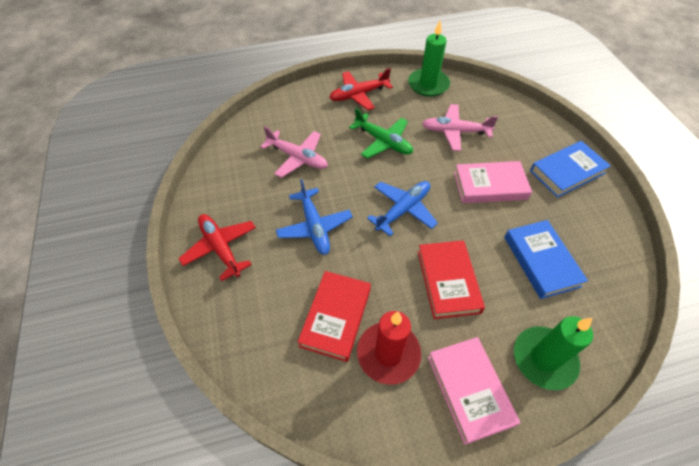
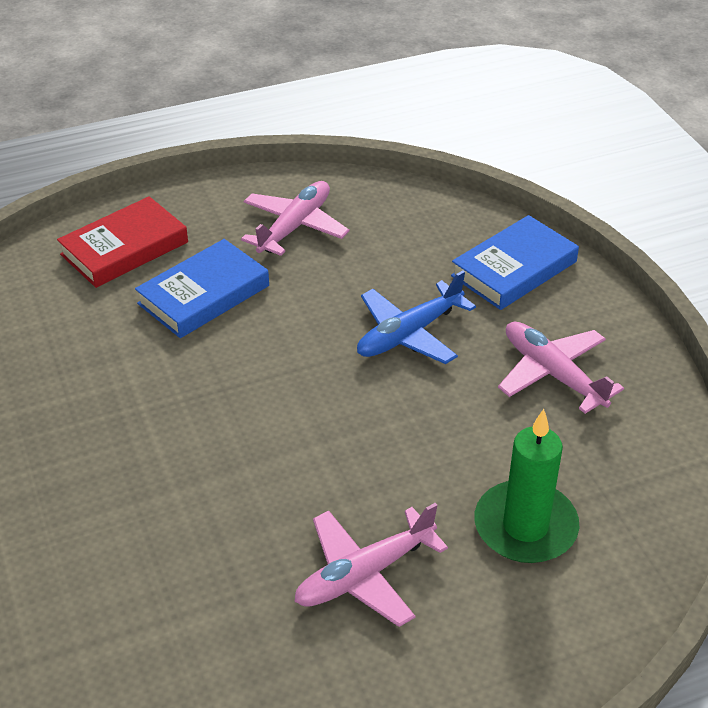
blue plane: 2 -> 1
green candle: 2 -> 1
green plane: 1 -> 0
pink book: 2 -> 0
pink plane: 2 -> 3
red book: 2 -> 1
red candle: 1 -> 0
red plane: 2 -> 0

